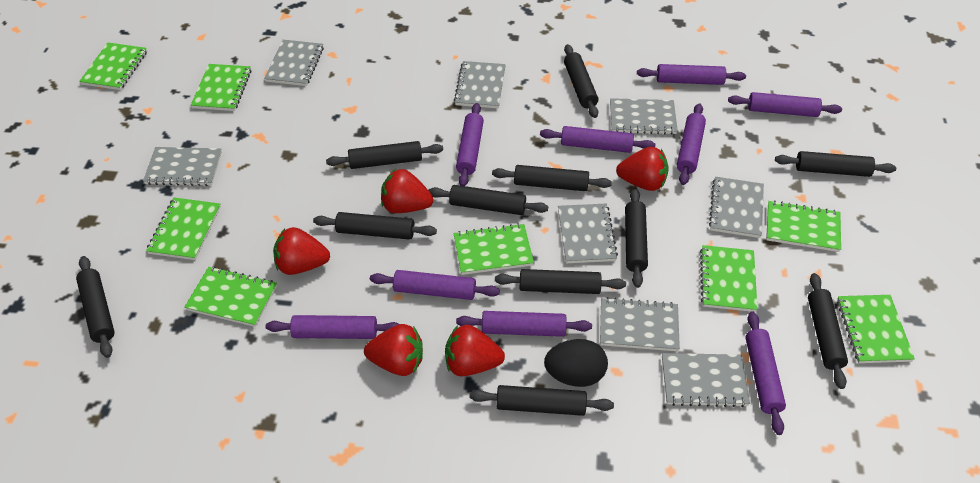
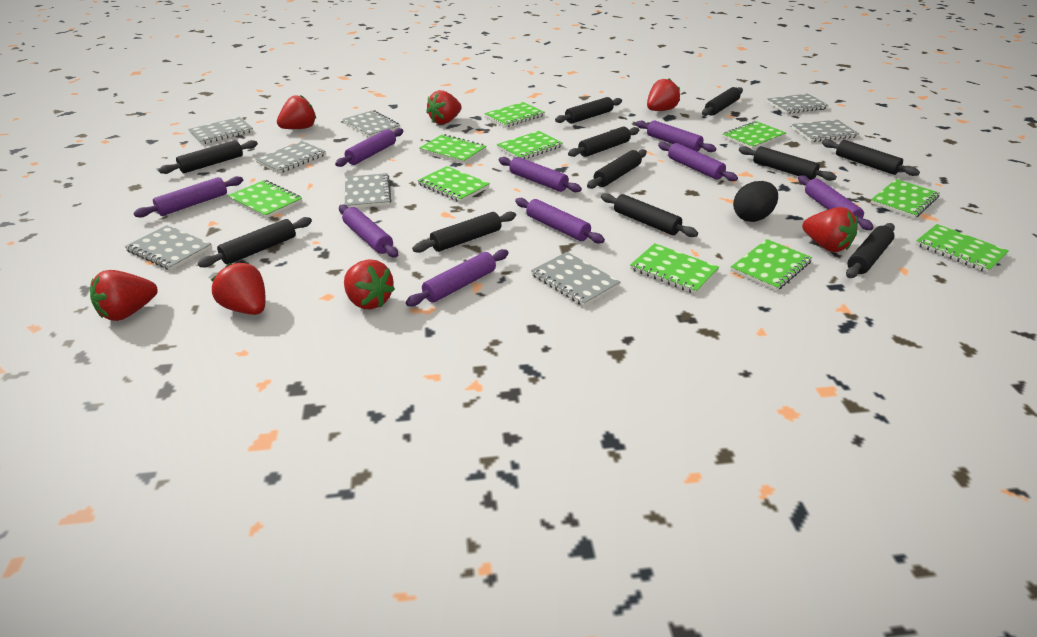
green notebook: 8 -> 10
red strawberry: 5 -> 7

